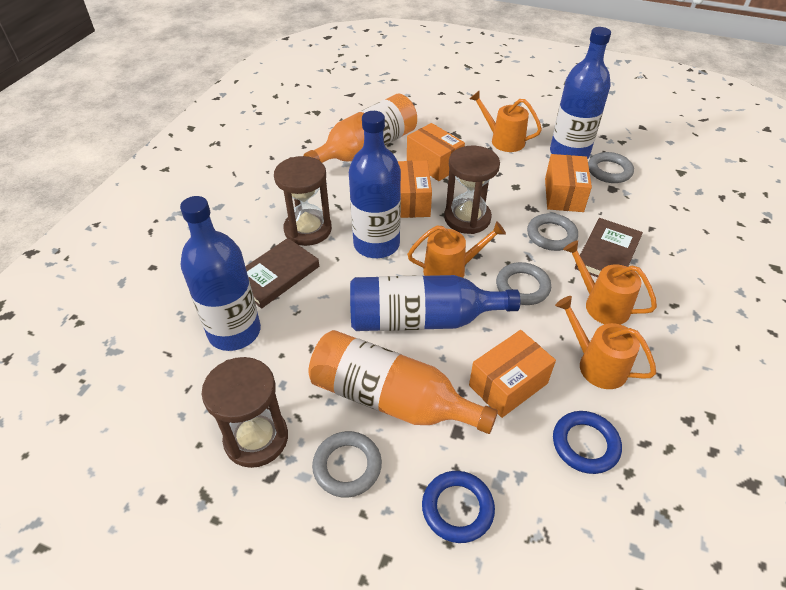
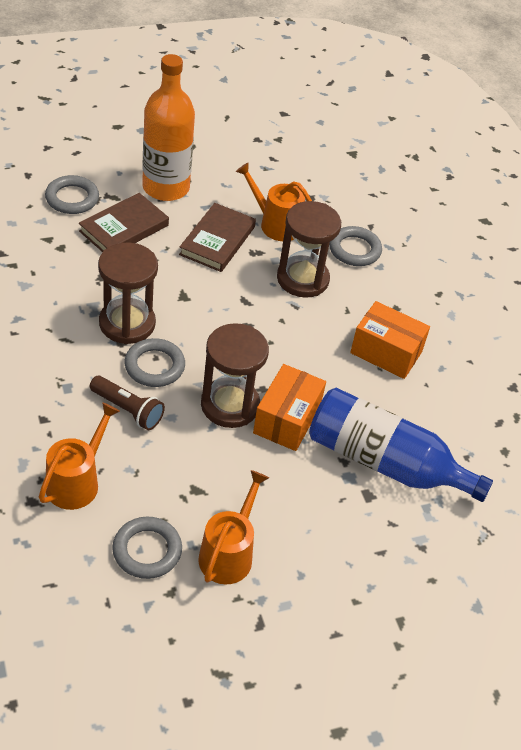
blue bottle: 4 -> 1
blue ring: 2 -> 0
brown flashlight: 0 -> 1
orange bottle: 2 -> 1
orange box: 4 -> 2
orange watering can: 4 -> 3

